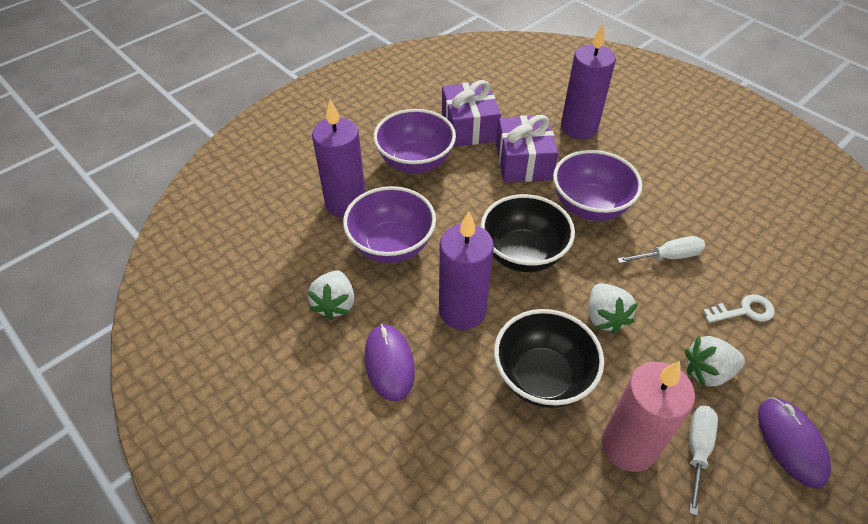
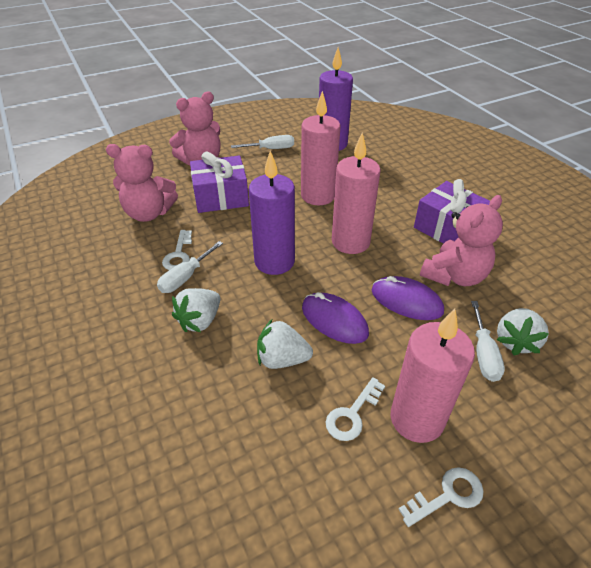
black bowl: 2 -> 0
pink candle: 1 -> 3
pink teddy bear: 0 -> 3
purple bowl: 3 -> 0
purple candle: 3 -> 2
white key: 1 -> 3
white screwdriver: 2 -> 3

